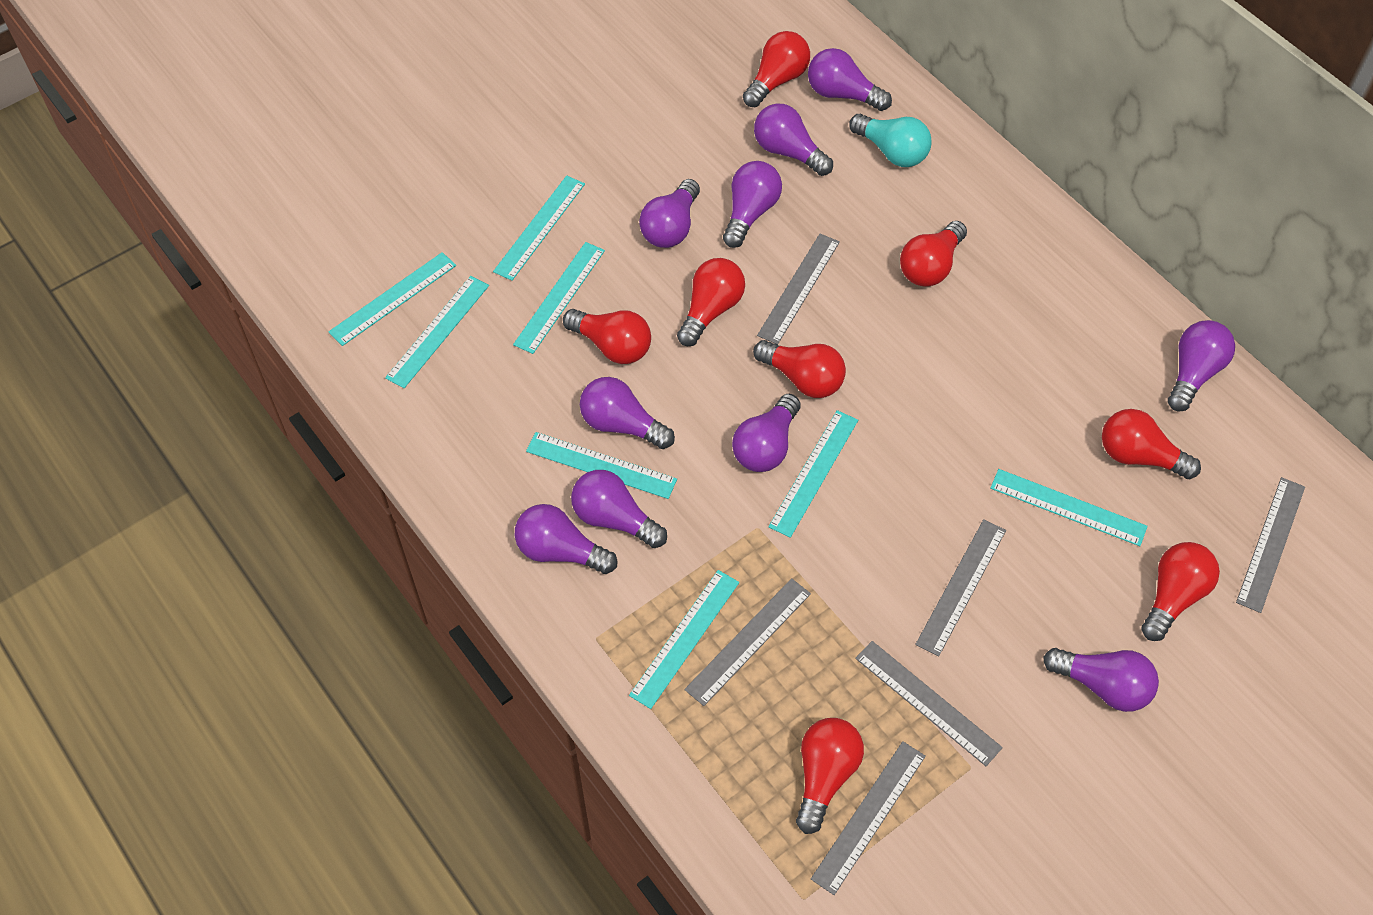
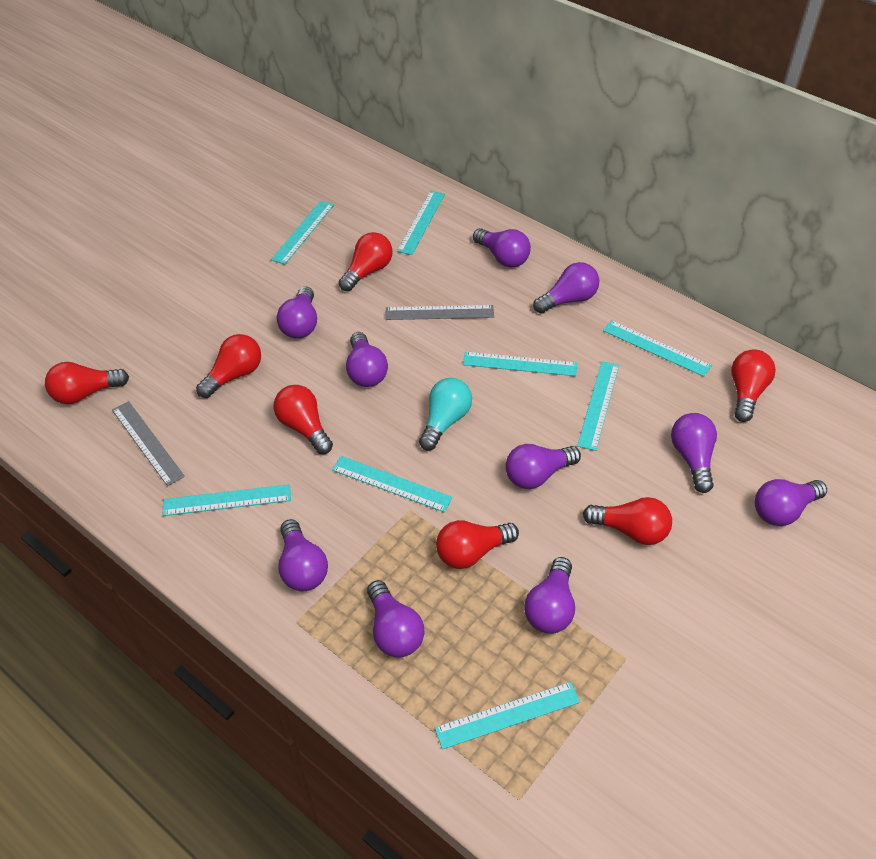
grey ruler: 6 -> 2
red light bulb: 8 -> 7

